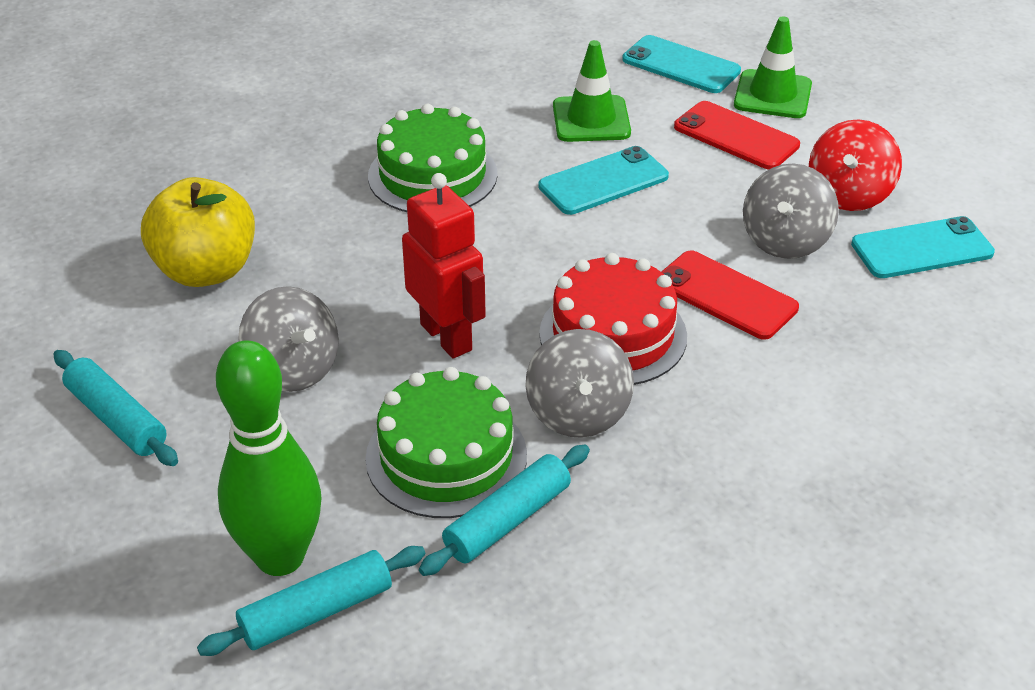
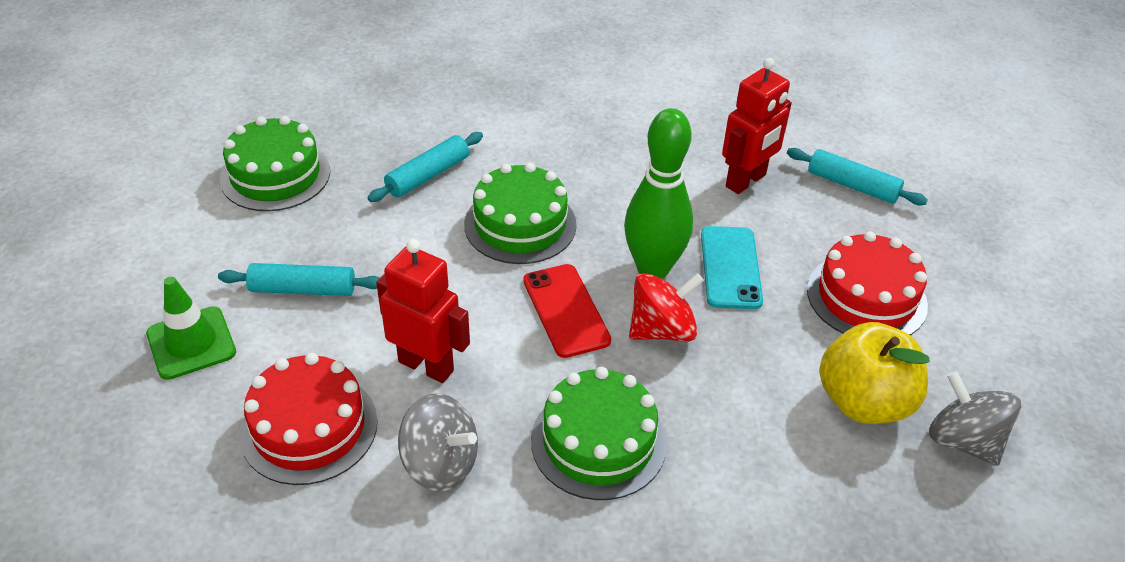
green cake: 2 -> 3
green traffic cone: 2 -> 1
grey spinning top: 3 -> 2
red cake: 1 -> 2
red phone: 2 -> 1
red robot: 1 -> 2
turquoise phone: 3 -> 1

